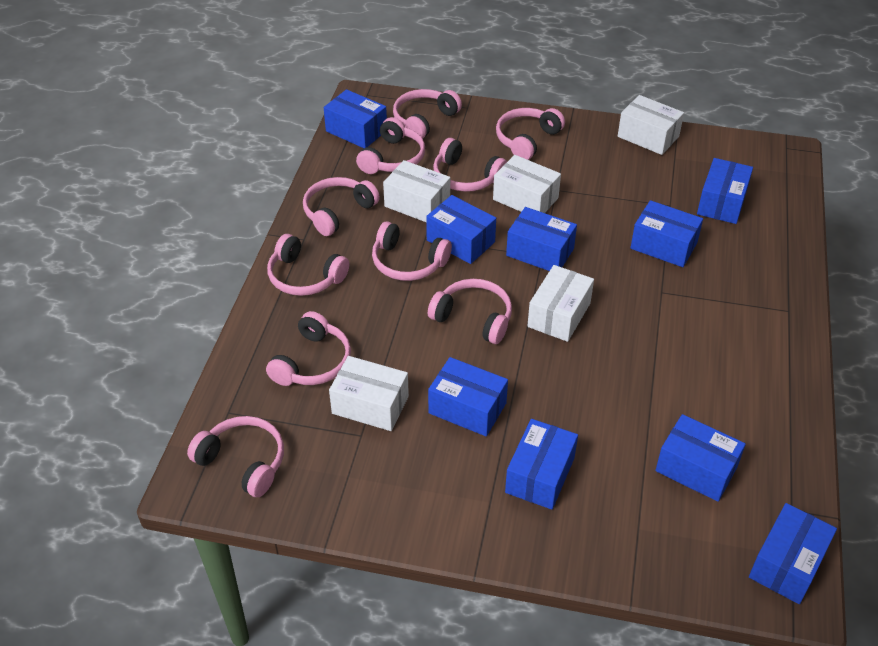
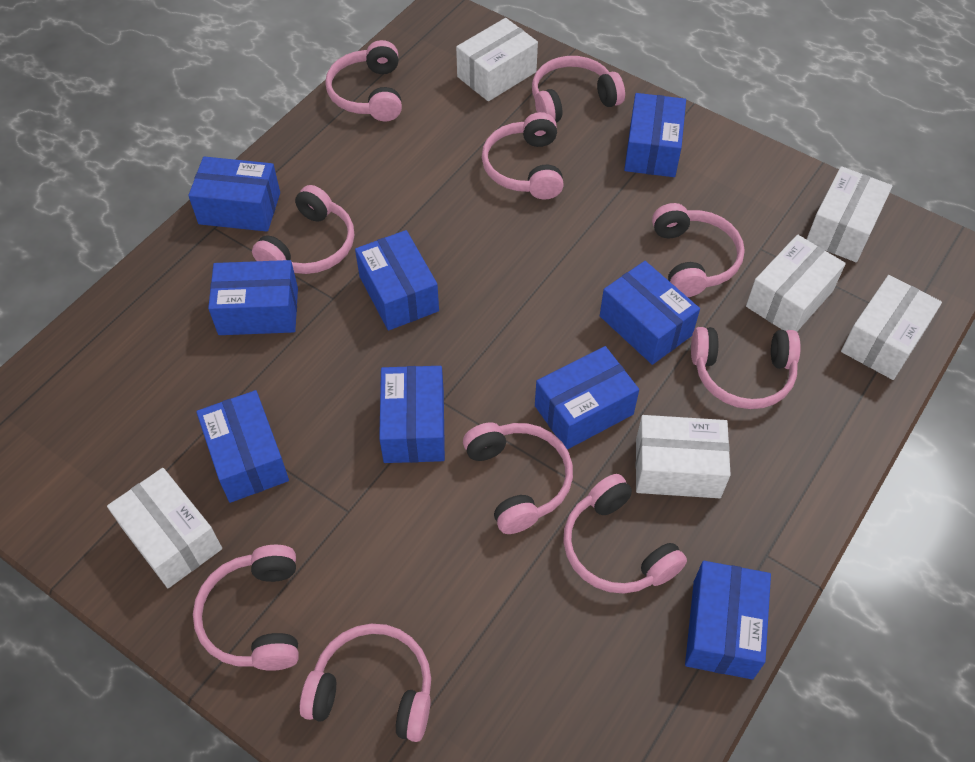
white box: 5 -> 6

